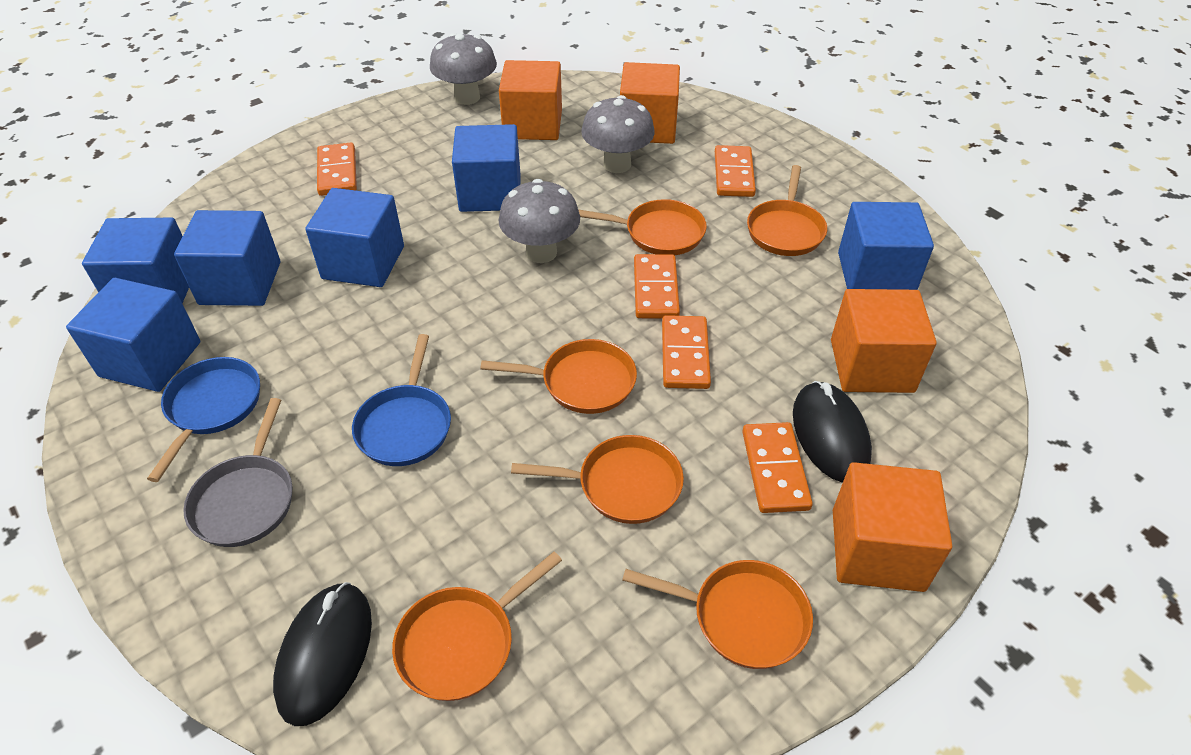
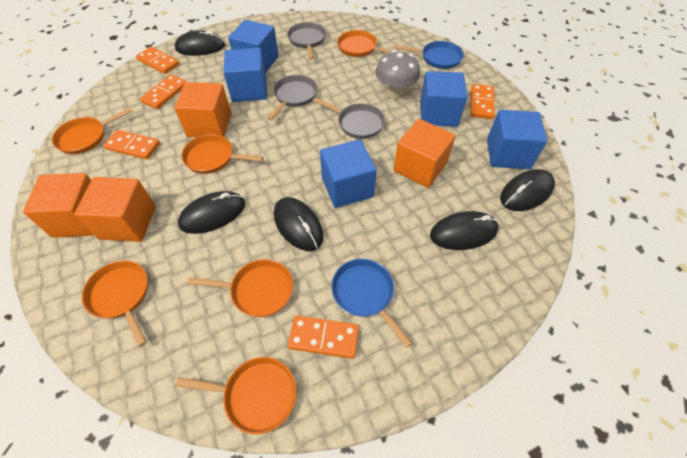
black mouse: 2 -> 5
blue cube: 6 -> 5
grey mushroom: 3 -> 1
grey pan: 1 -> 3

